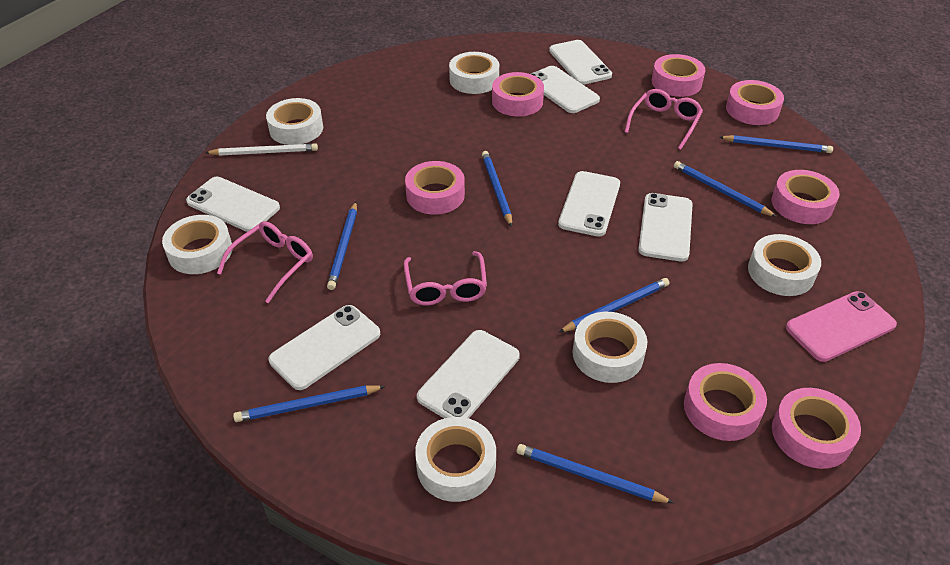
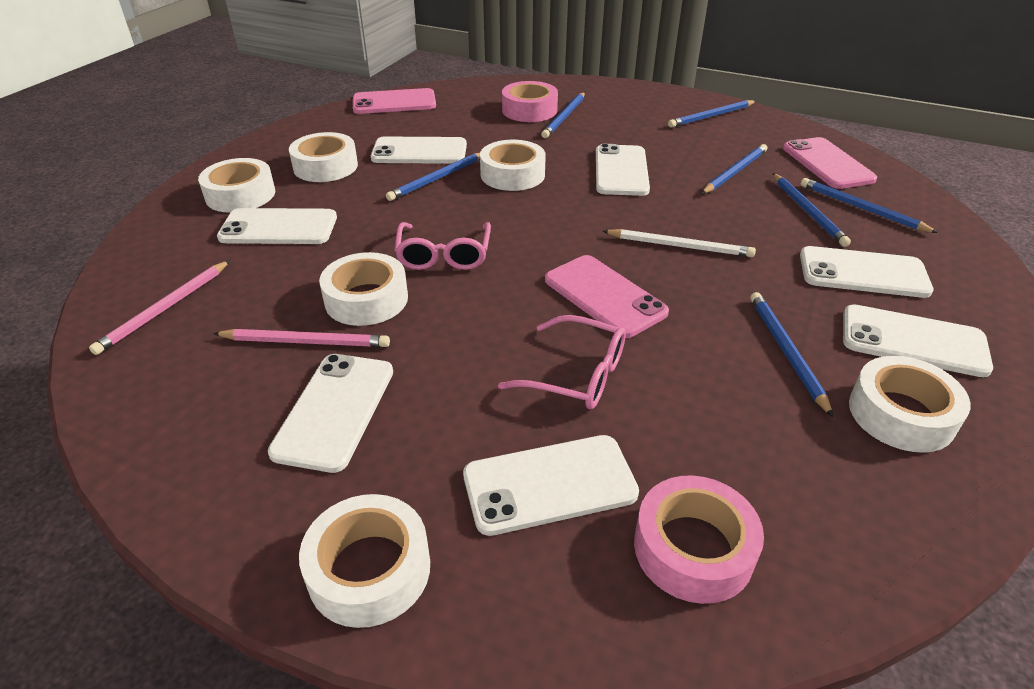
pink glasses: 3 -> 2
pink pencil: 0 -> 2
pink phone: 1 -> 3
pink tape: 7 -> 2

